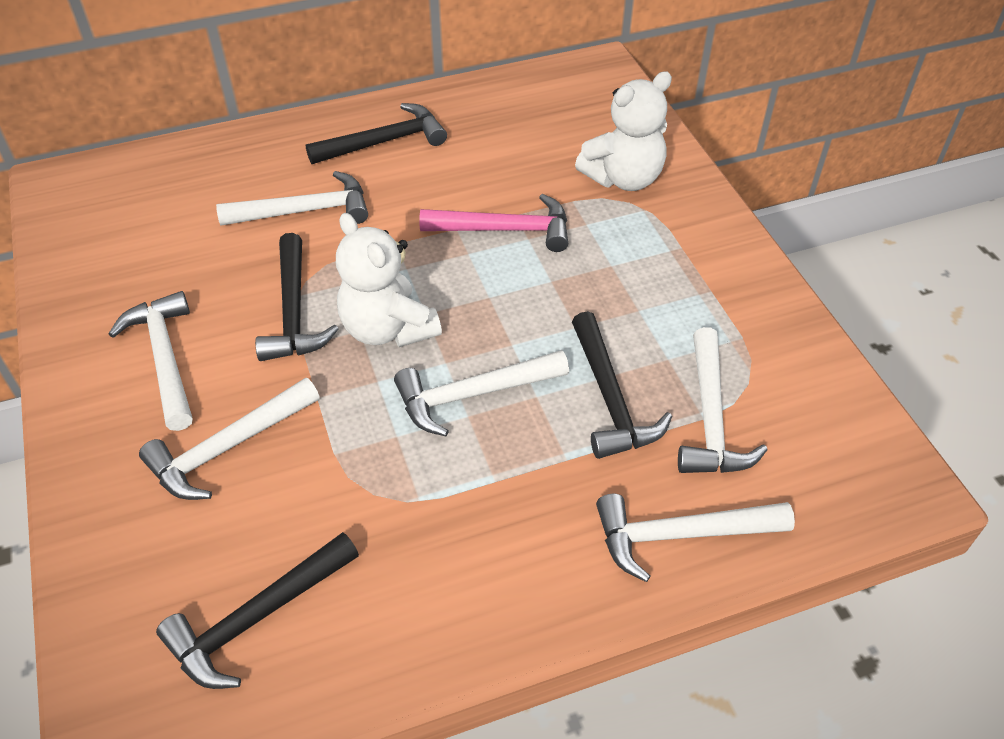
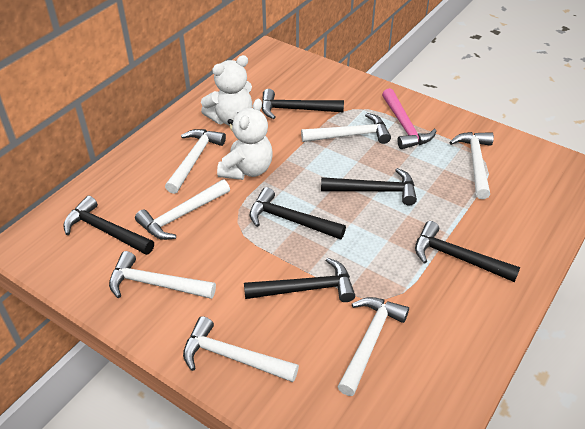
black hammer: 4 -> 6
white hammer: 6 -> 7

